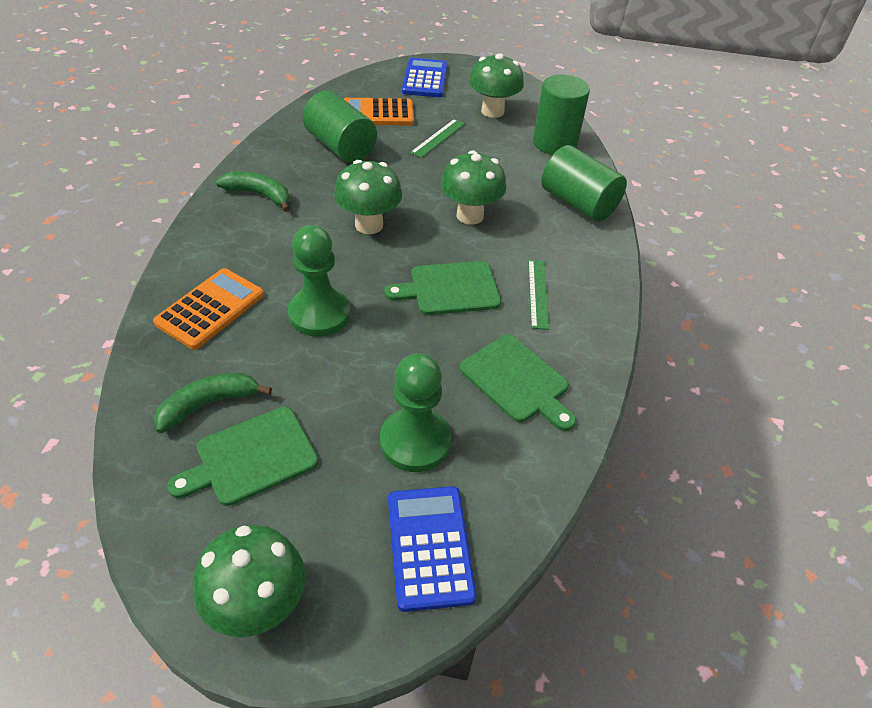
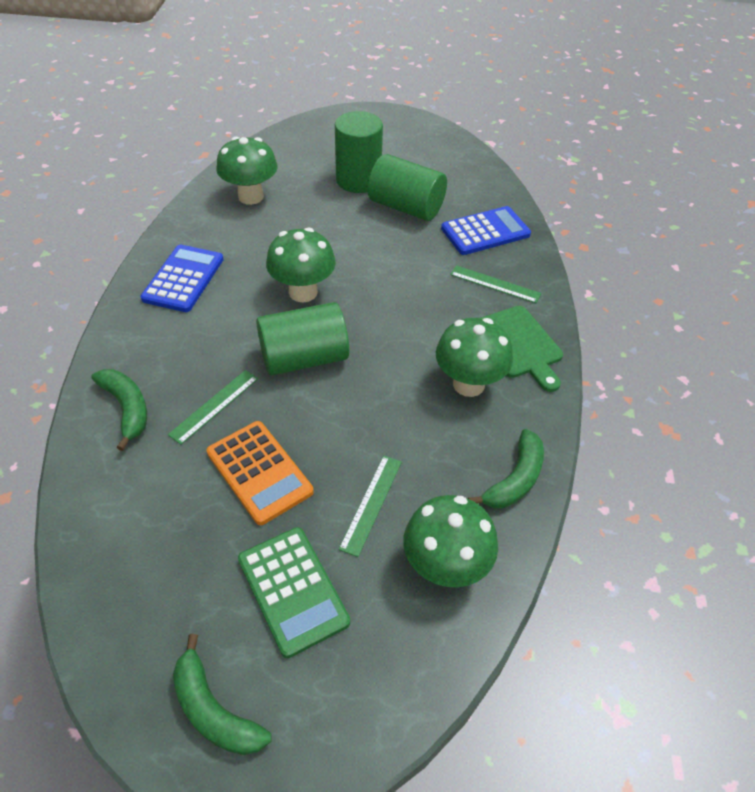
green banana: 2 -> 3
green calculator: 0 -> 1
green cutting board: 3 -> 1
green pawn: 2 -> 0
green ruler: 2 -> 3
orange calculator: 2 -> 1

